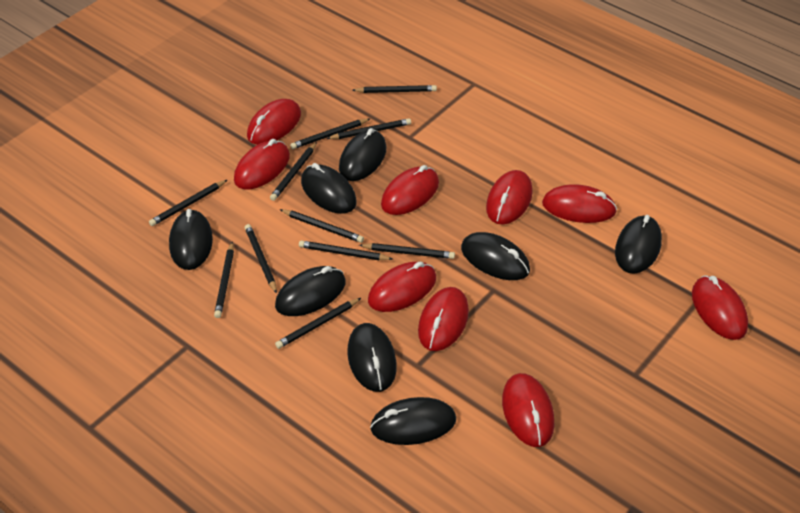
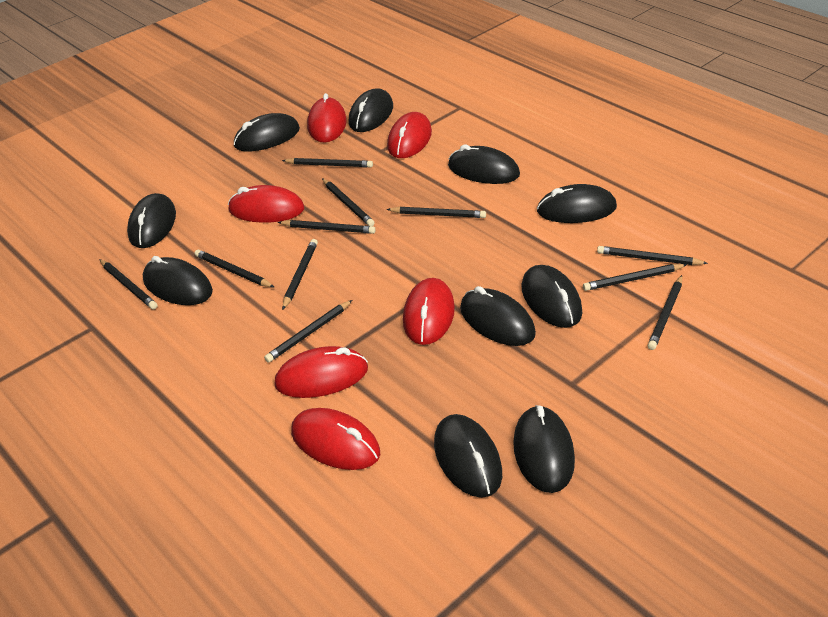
black mouse: 8 -> 10
red mouse: 9 -> 6

